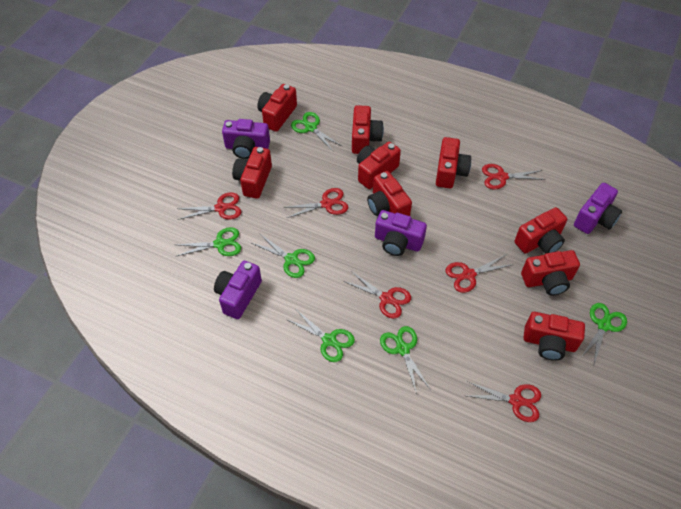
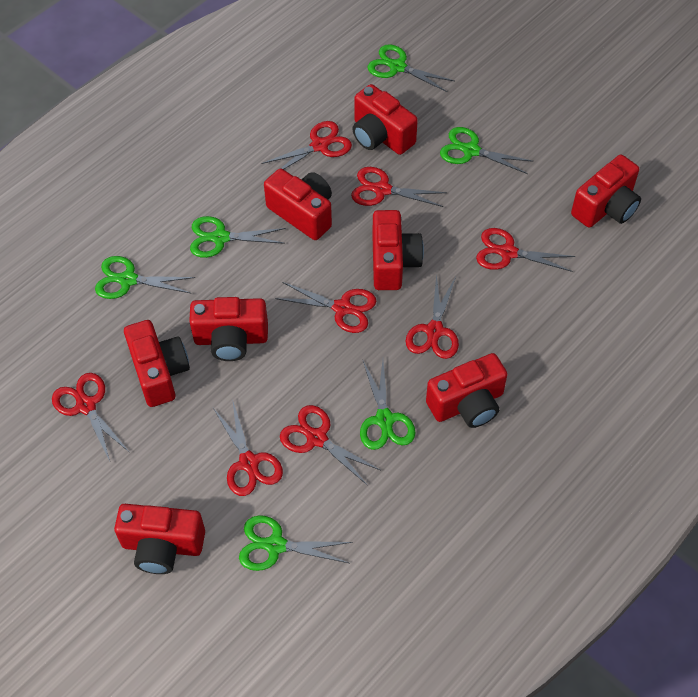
purple camera: 4 -> 0
red camera: 9 -> 8
red scissors: 6 -> 8

